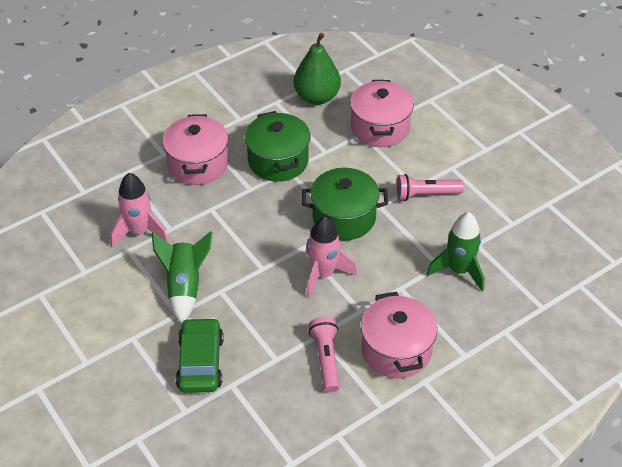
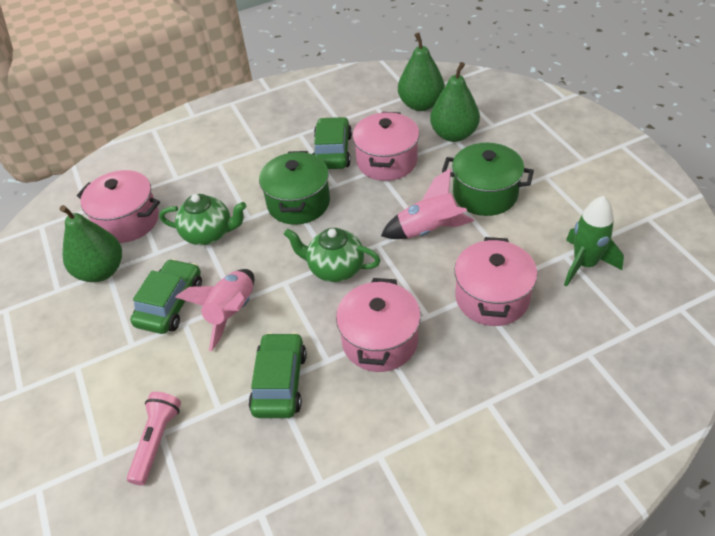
green car: 1 -> 3
green pear: 1 -> 3
green rocket: 2 -> 1
green teapot: 0 -> 2
pink flashlight: 2 -> 1
pink pot: 3 -> 4

